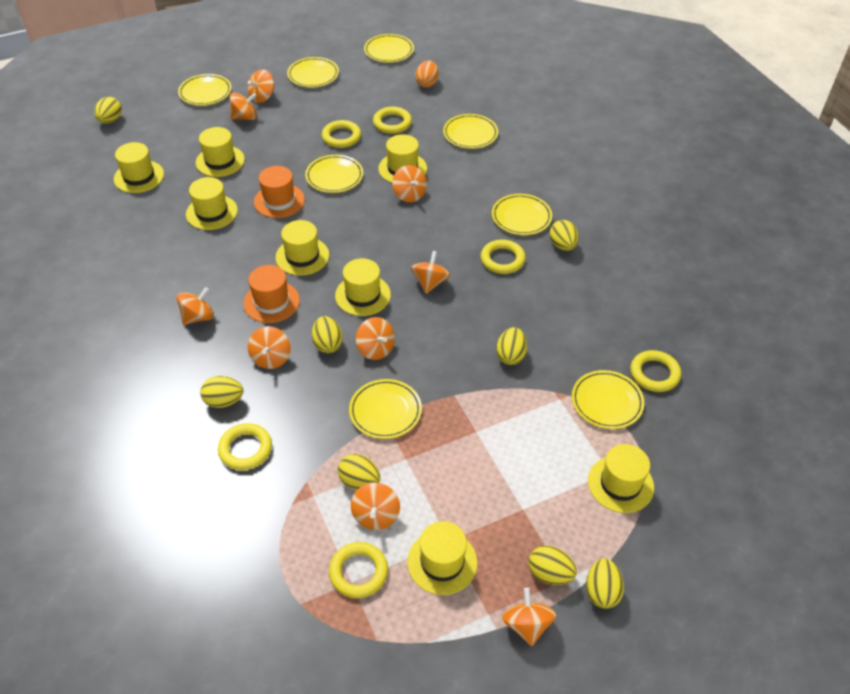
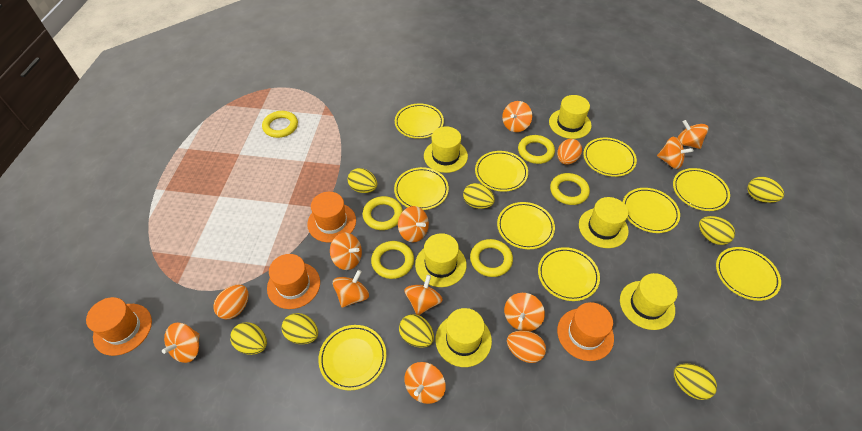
orange egg: 1 -> 3
orange hat: 2 -> 4
orange spinning top: 9 -> 10
yellow hat: 8 -> 6
yellow plate: 8 -> 10

